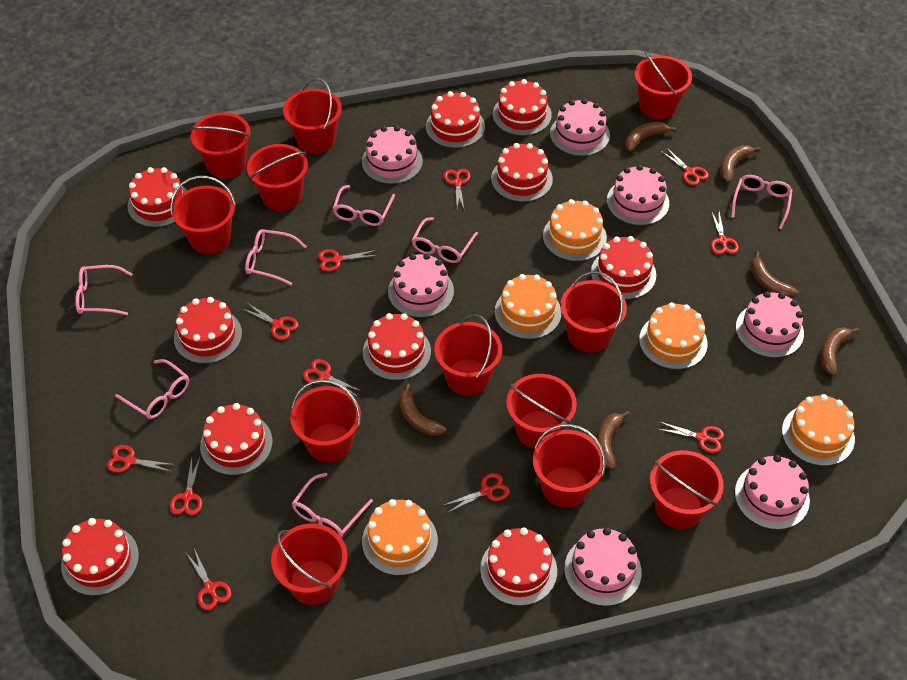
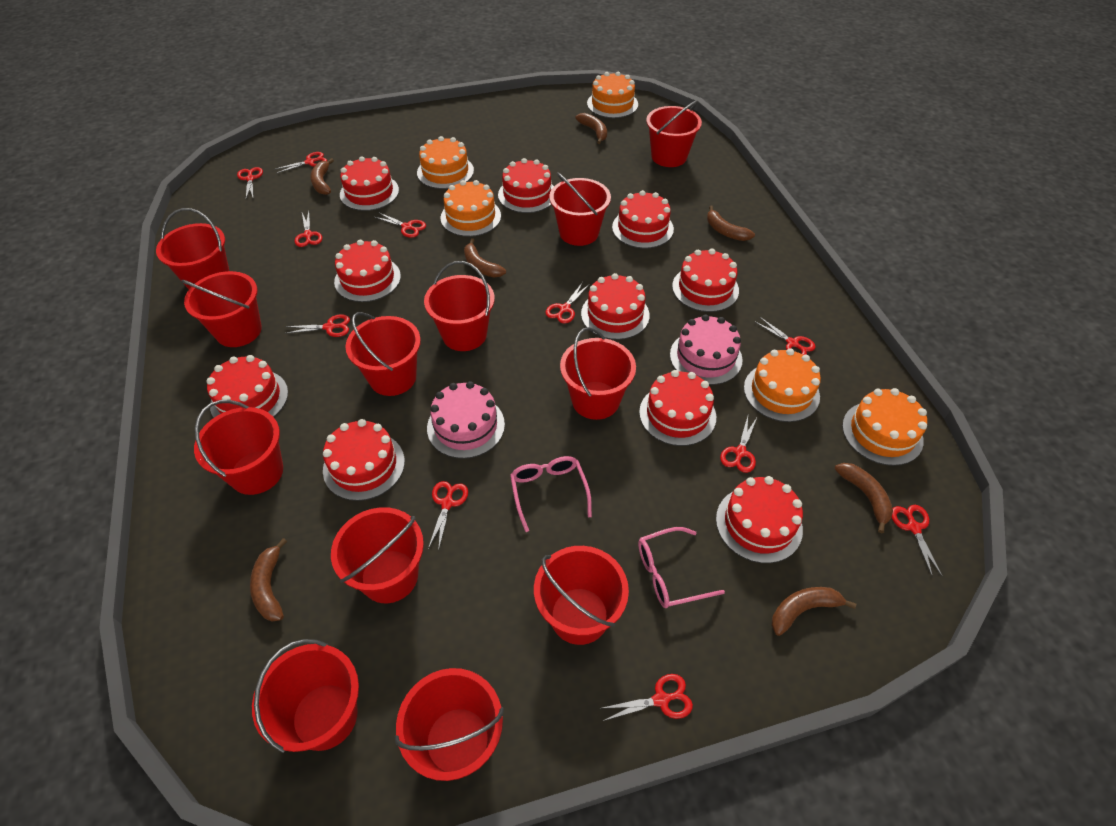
brown banana: 6 -> 7
pink cake: 7 -> 2
pink glasses: 7 -> 2

